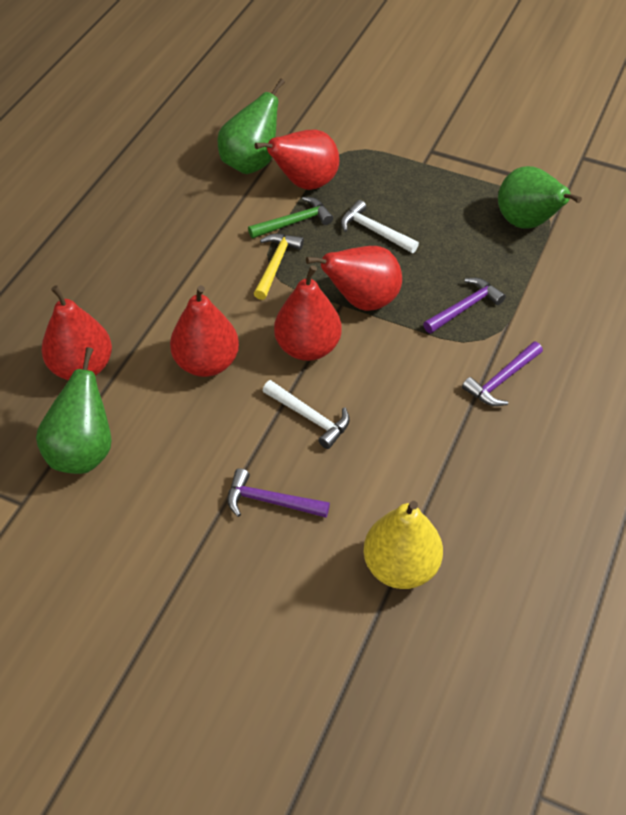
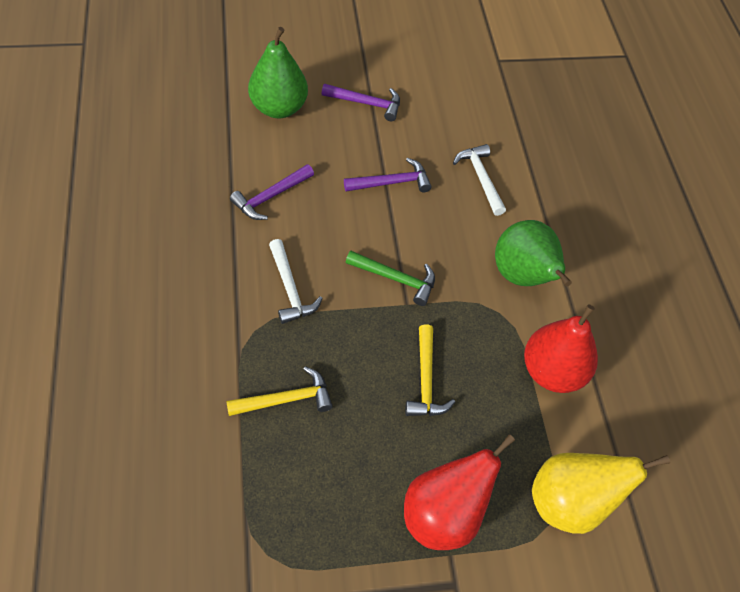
green pear: 3 -> 2
red pear: 5 -> 2
yellow hammer: 1 -> 2

